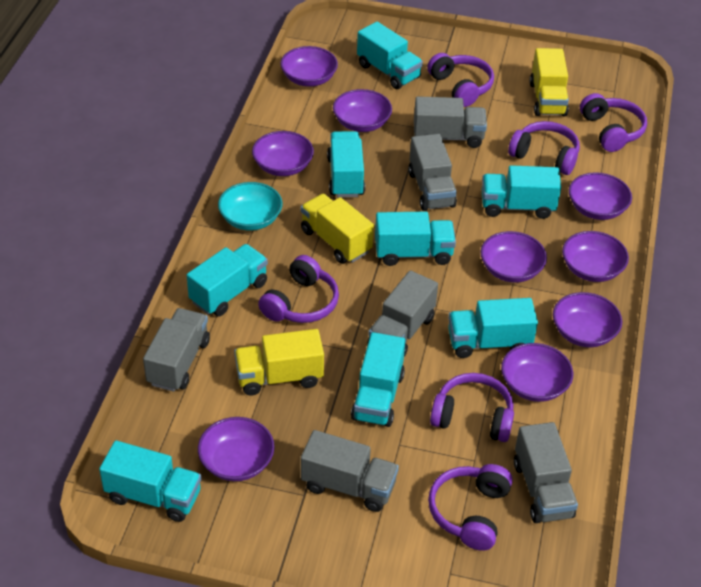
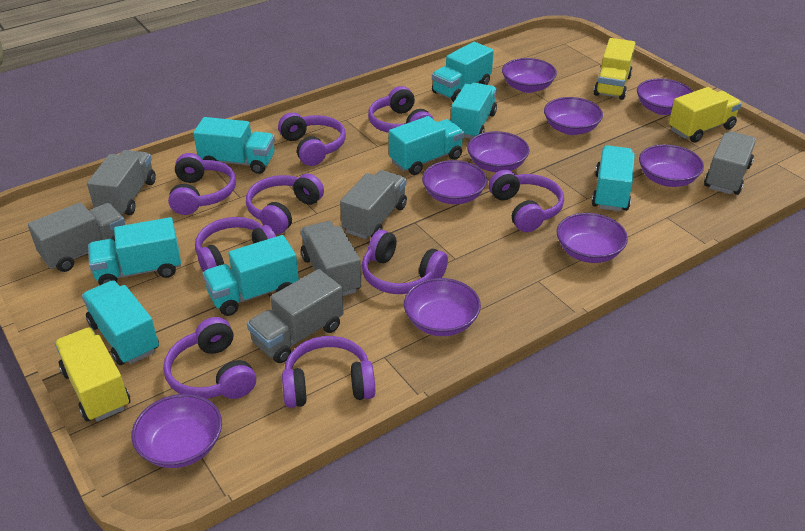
purple headphones: 6 -> 9
turquoise bowl: 1 -> 0

